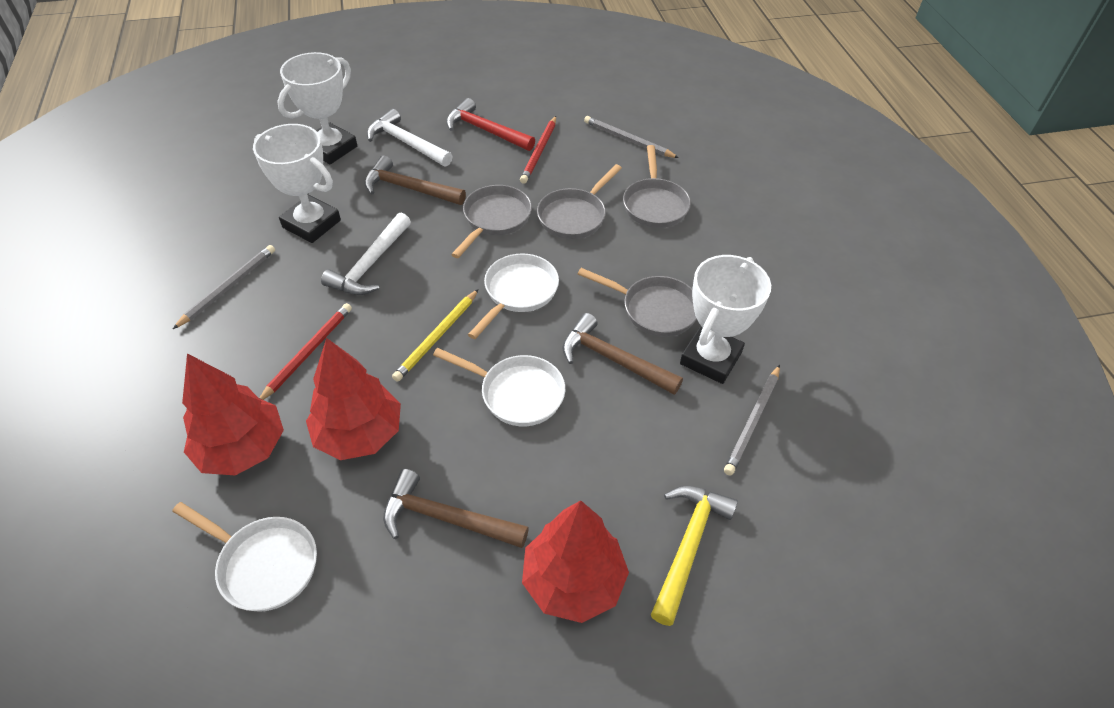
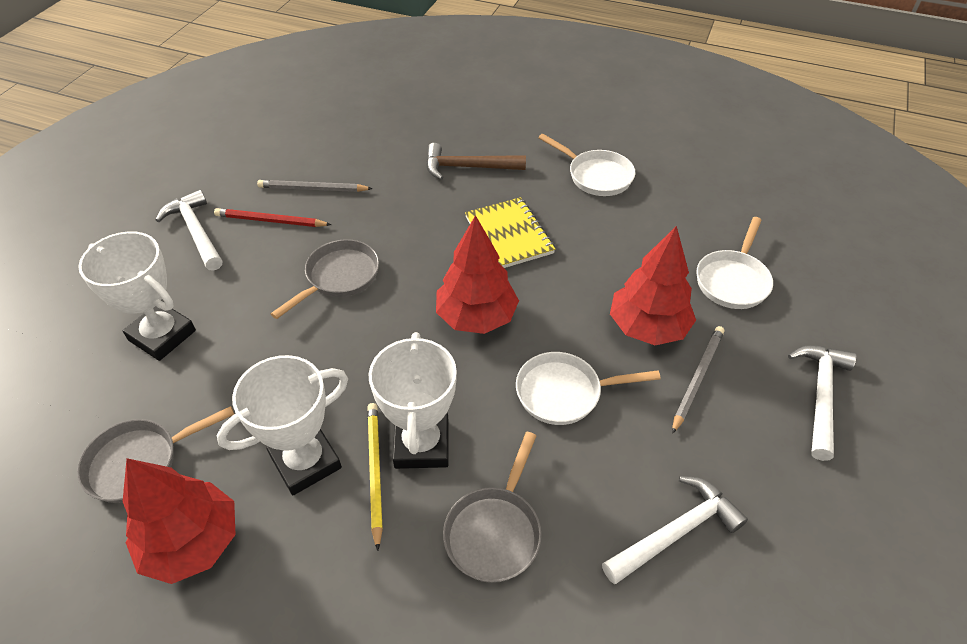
brown hammer: 3 -> 1
grey pan: 4 -> 3
grey pencil: 3 -> 2
red hammer: 1 -> 0
red pencil: 2 -> 1
white hammer: 2 -> 3
yellow hammer: 1 -> 0
yellow notebook: 0 -> 1

